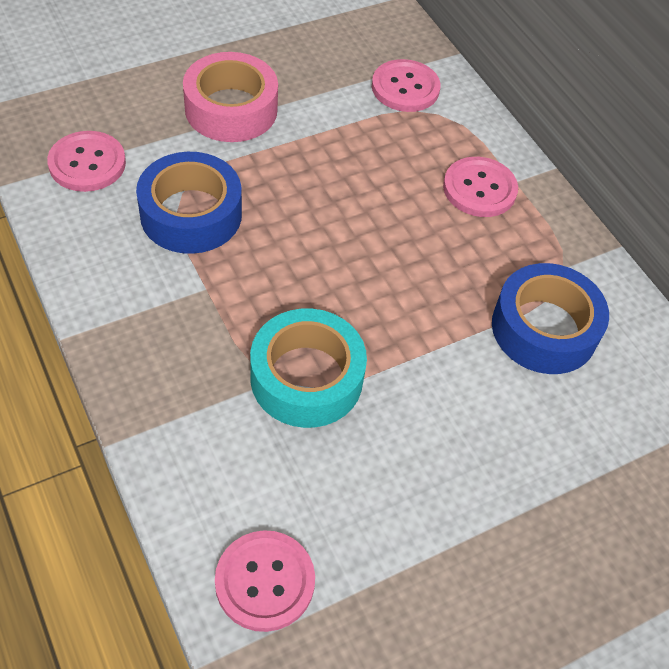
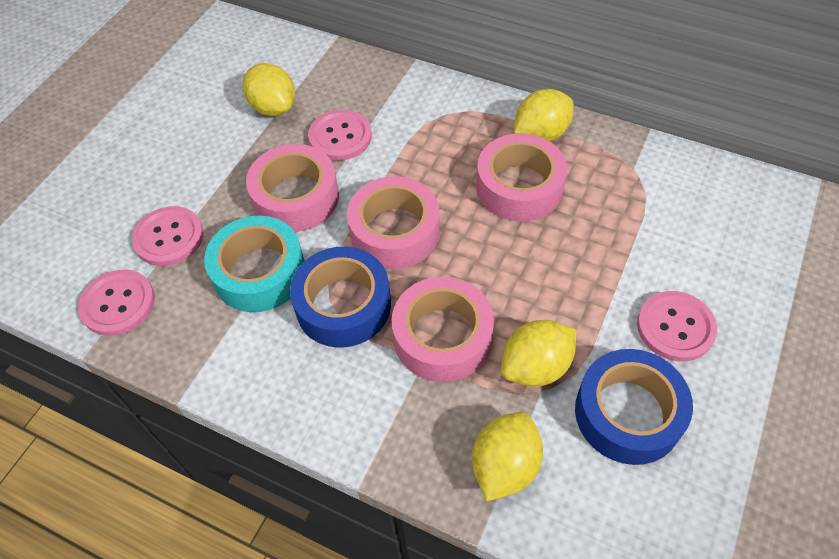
pink tape: 1 -> 4
yellow lemon: 0 -> 4

